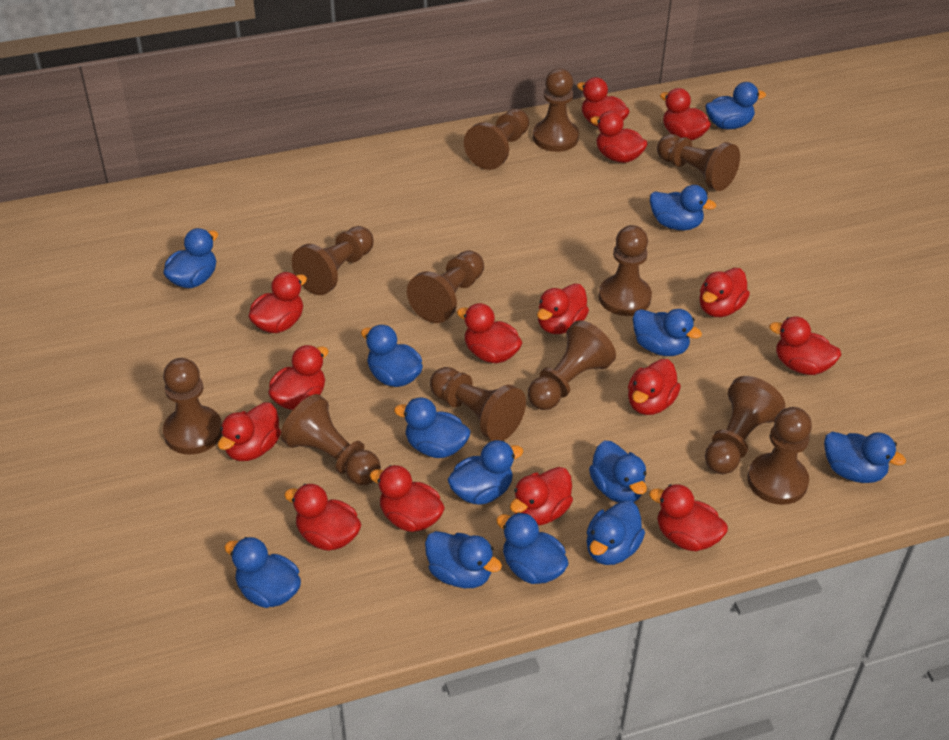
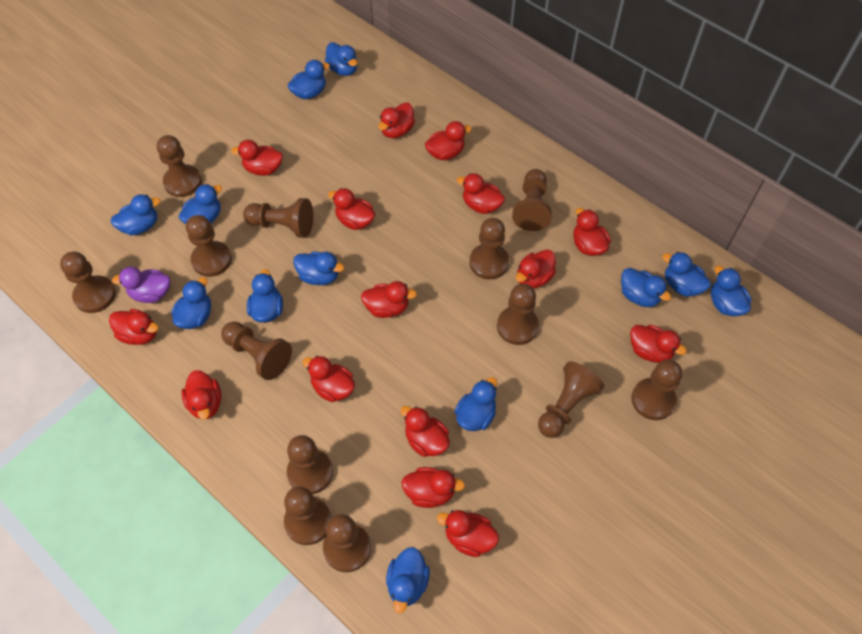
blue duck: 13 -> 12
brown pawn: 12 -> 13
purple duck: 0 -> 1

